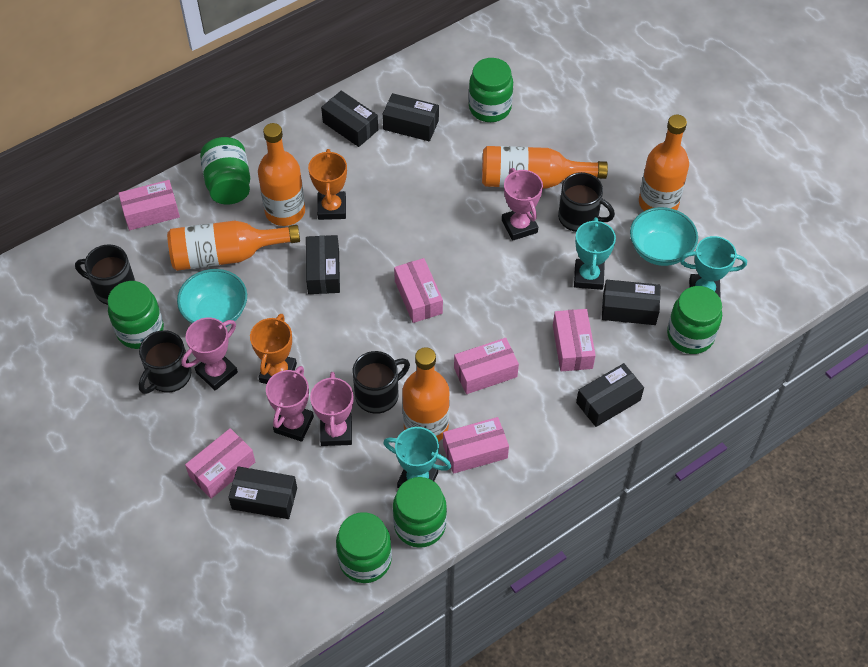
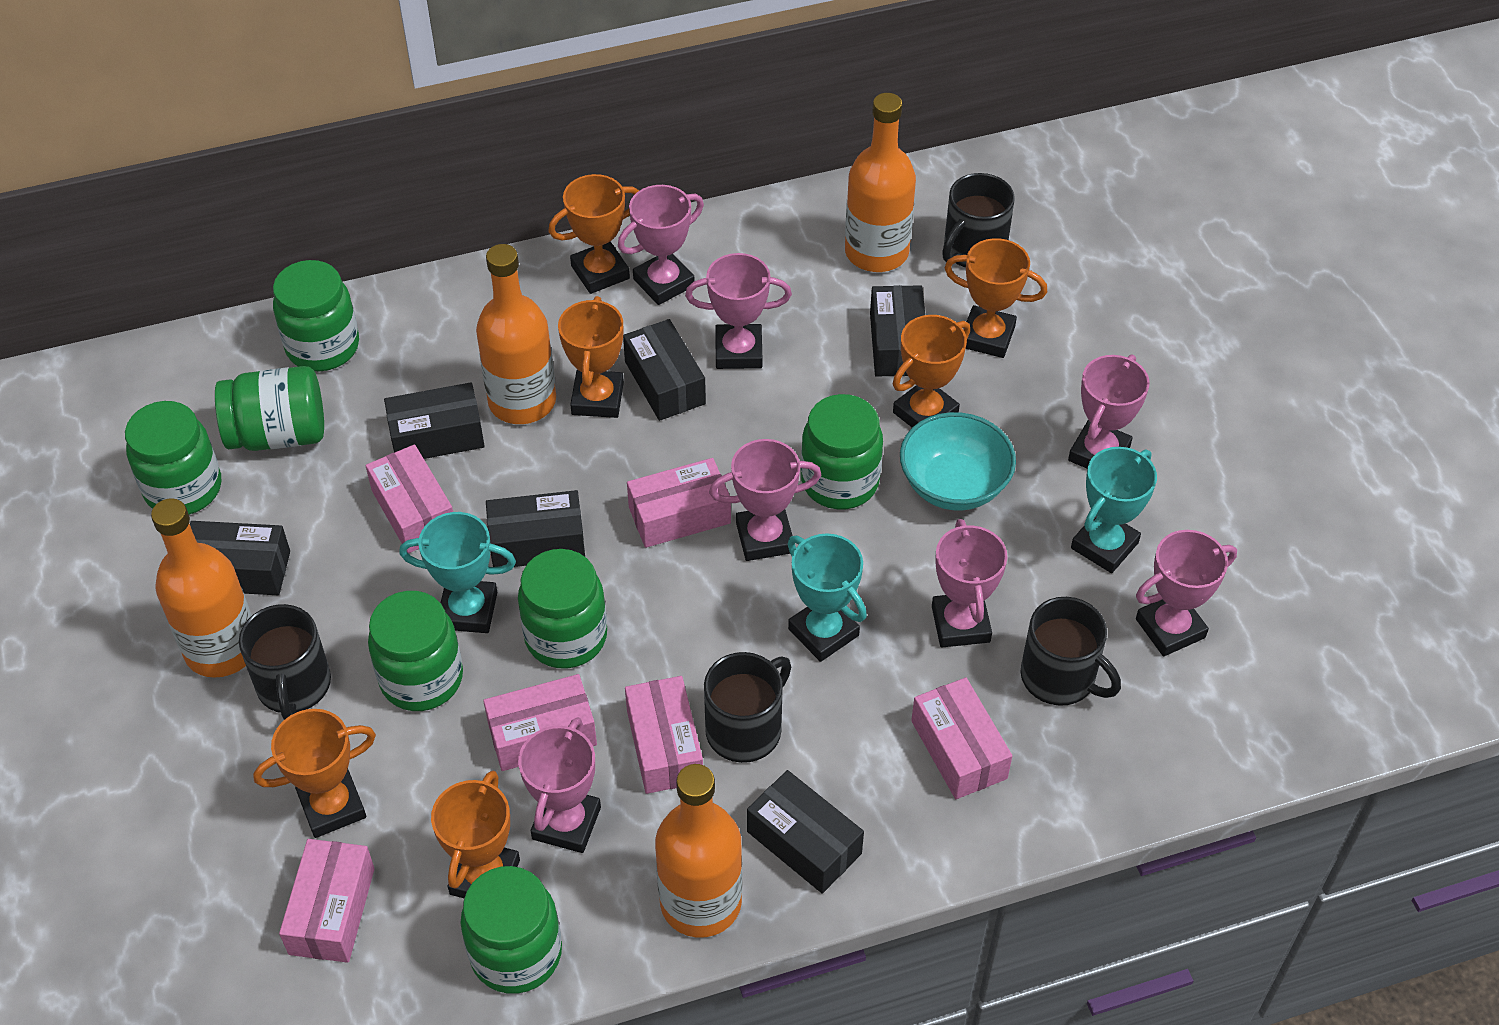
green jar: 6 -> 7
orange bottle: 5 -> 4
orange trophy: 2 -> 6
pink trophy: 4 -> 7
turquoise bowl: 2 -> 1

